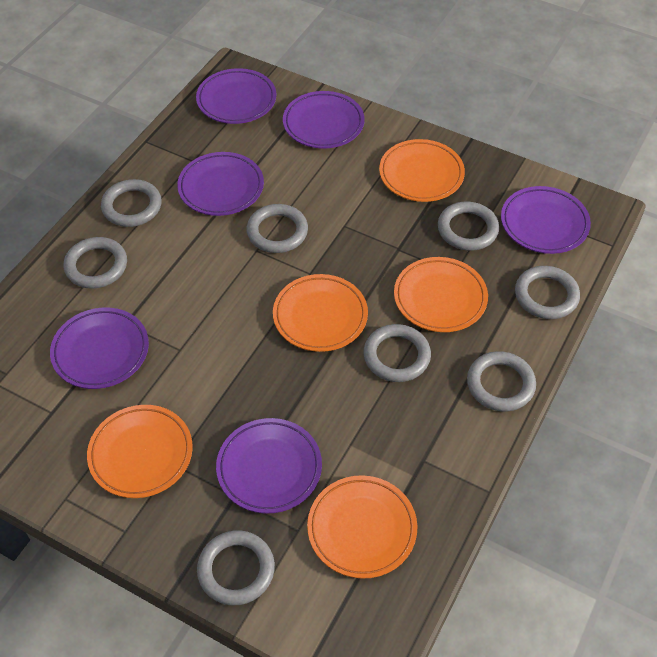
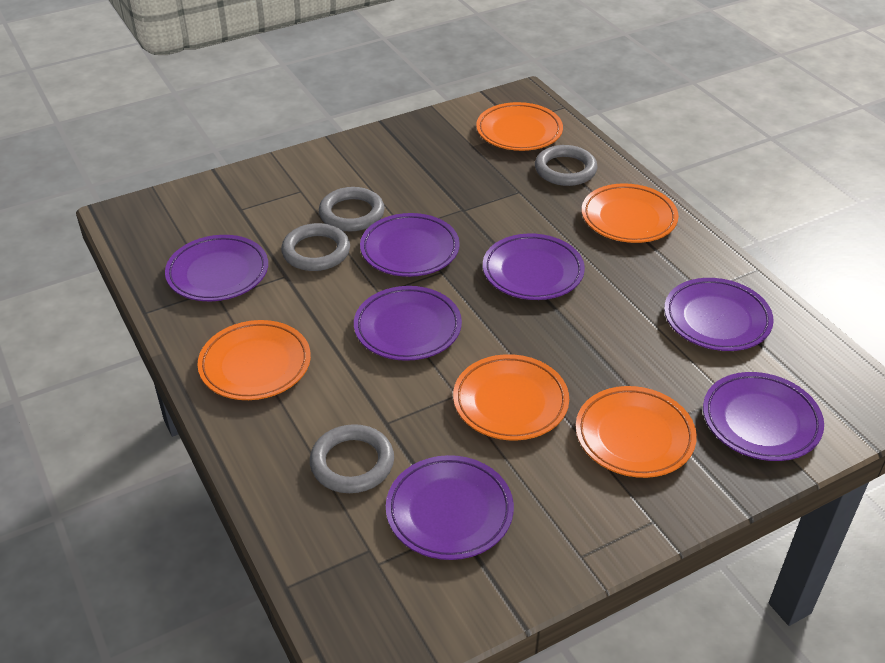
grey ring: 8 -> 4
purple plate: 6 -> 7

